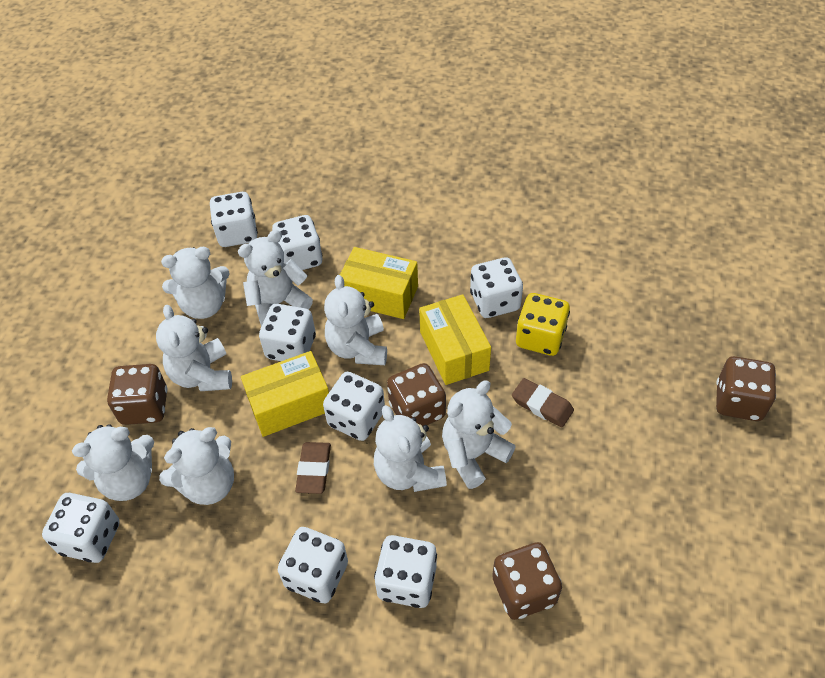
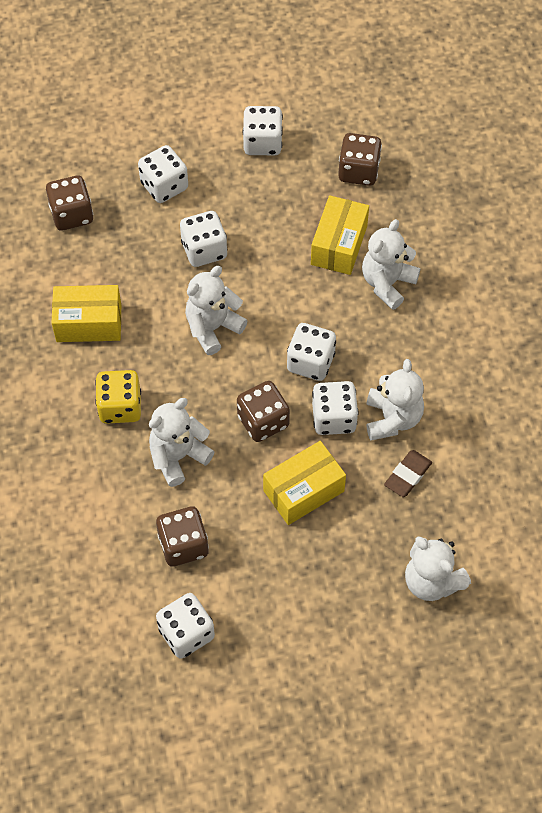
brown eraser: 2 -> 1
white dice: 8 -> 6
white teddy bear: 8 -> 5

